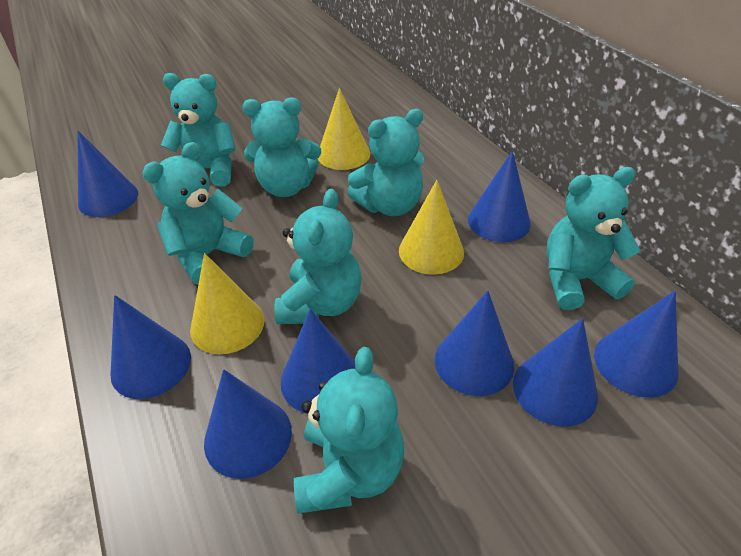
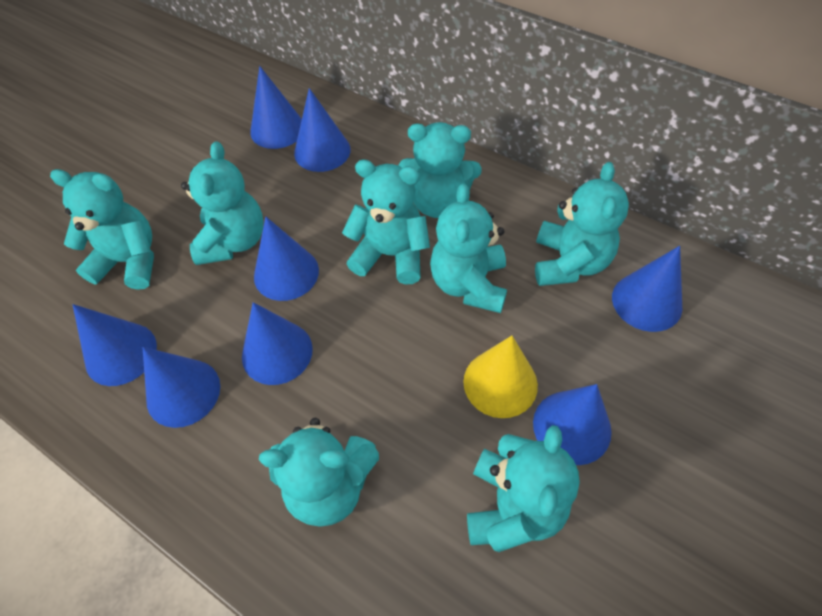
turquoise teddy bear: 7 -> 8
yellow cone: 3 -> 1

